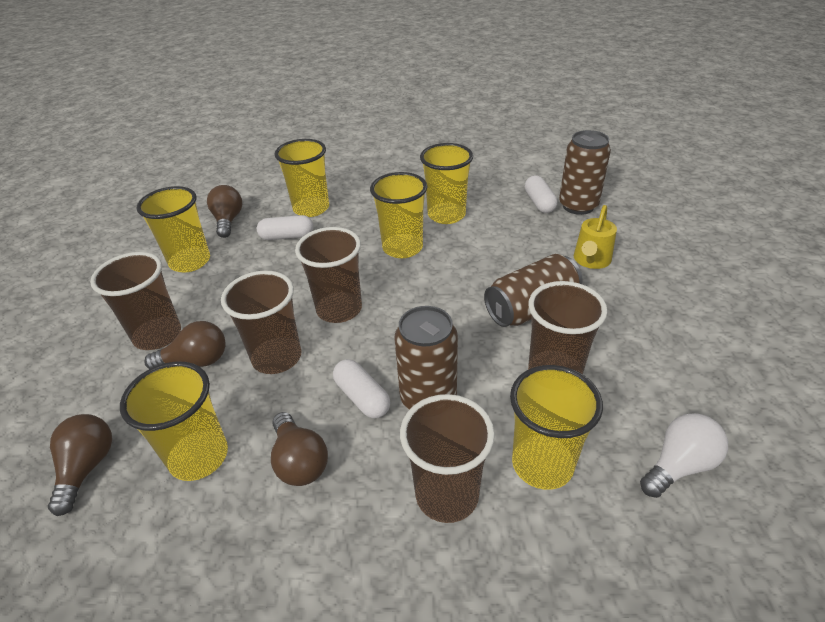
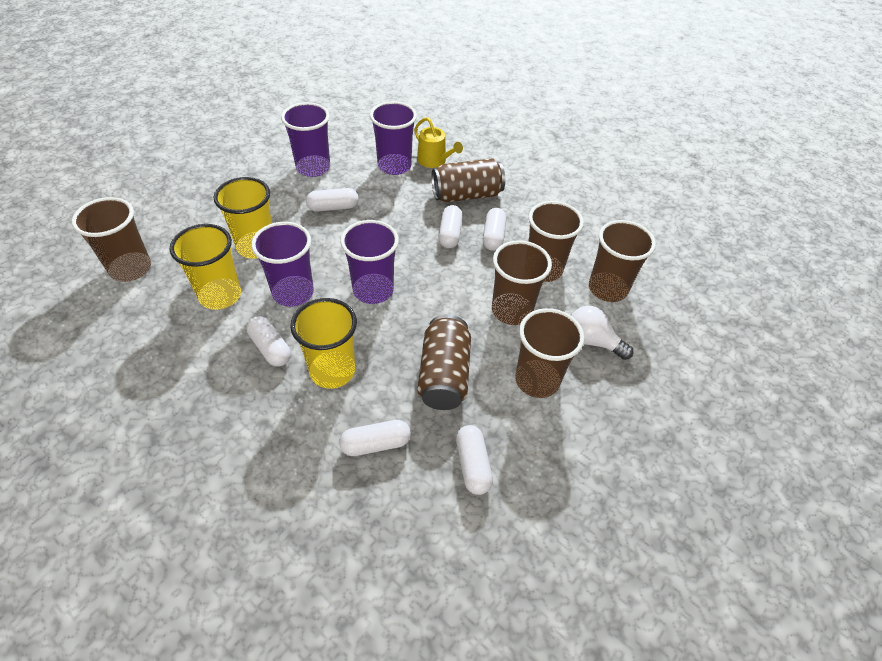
brown can: 3 -> 2
brown light bulb: 4 -> 0
purple cup: 0 -> 4
white capsule: 3 -> 6
yellow cup: 6 -> 3

